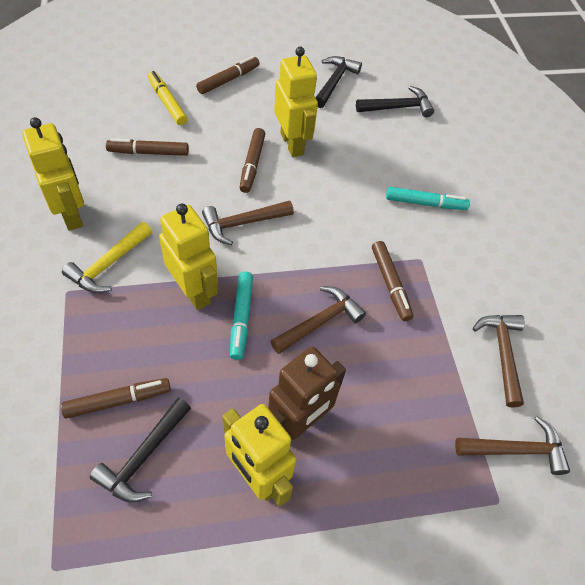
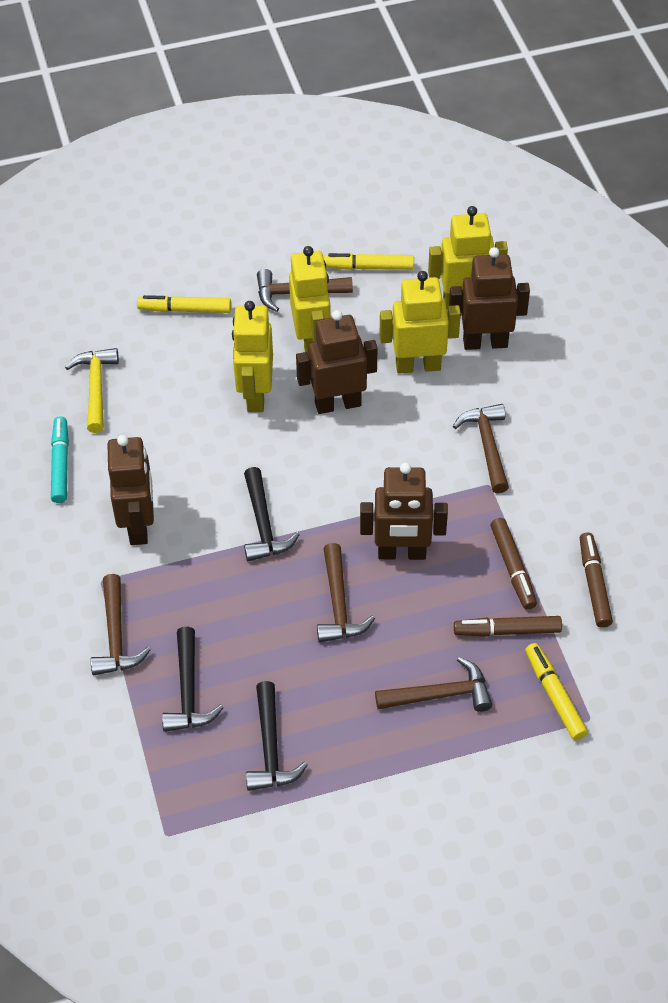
brown hammer: 4 -> 5
brown marker: 5 -> 3
brown robot: 1 -> 4
turquoise marker: 2 -> 1
yellow marker: 1 -> 3

